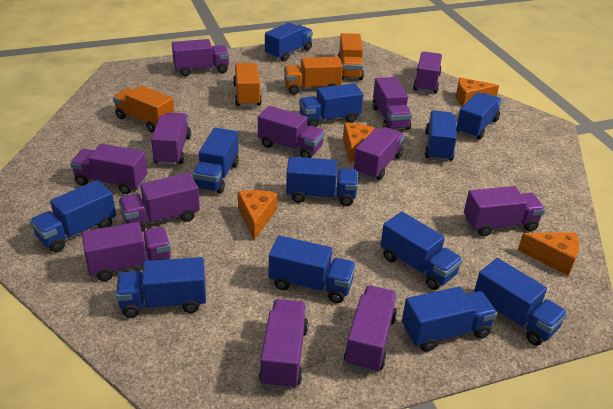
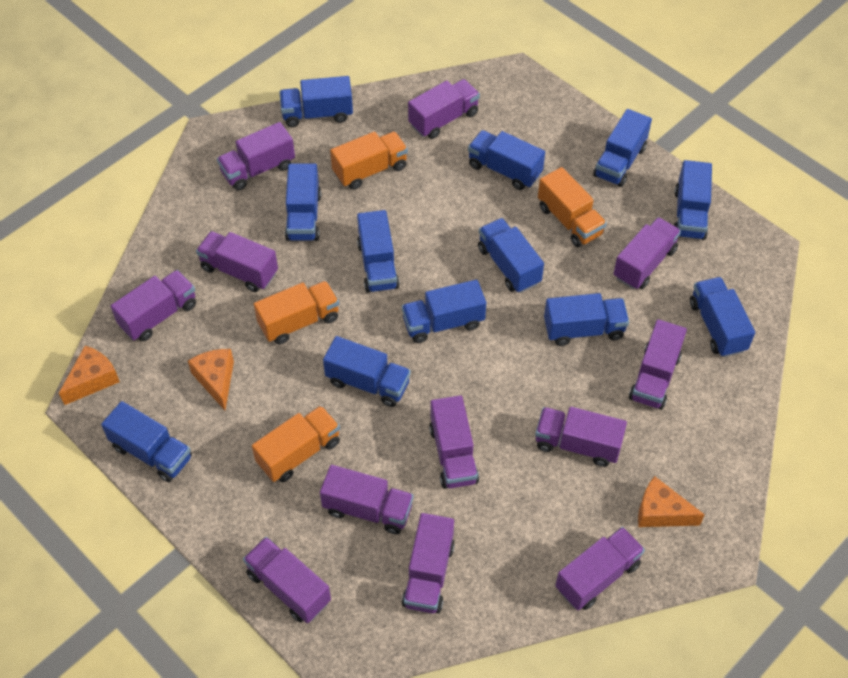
orange cheese: 4 -> 3

